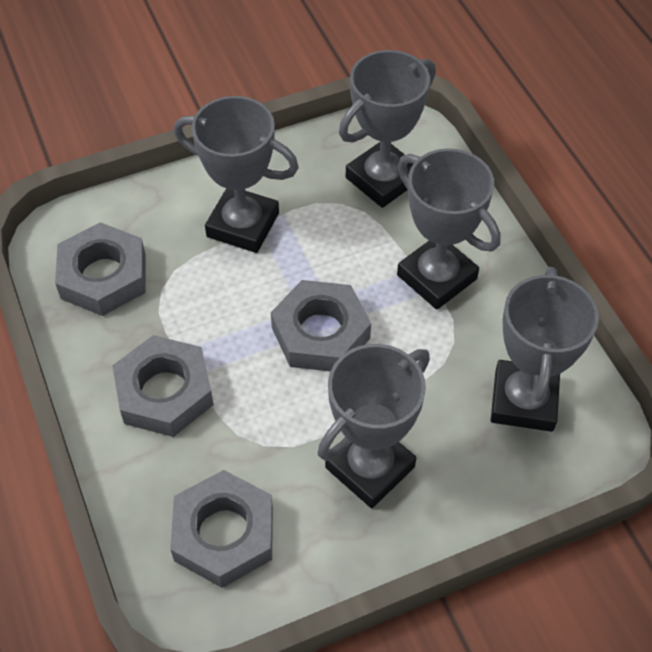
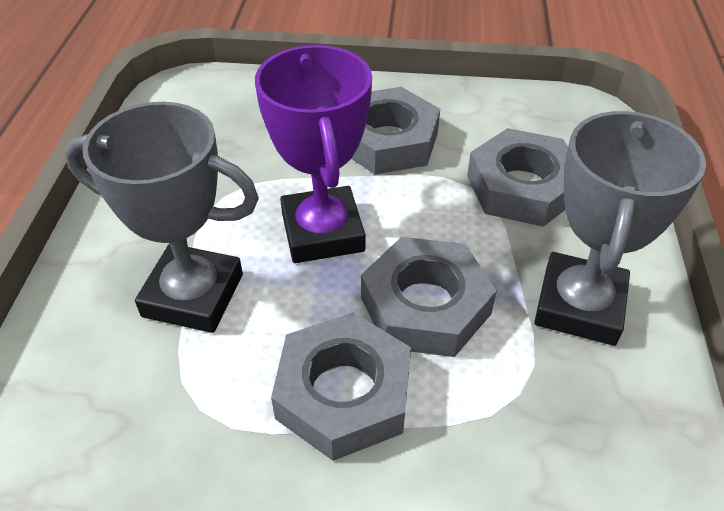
grey trophy: 5 -> 2
purple trophy: 0 -> 1

